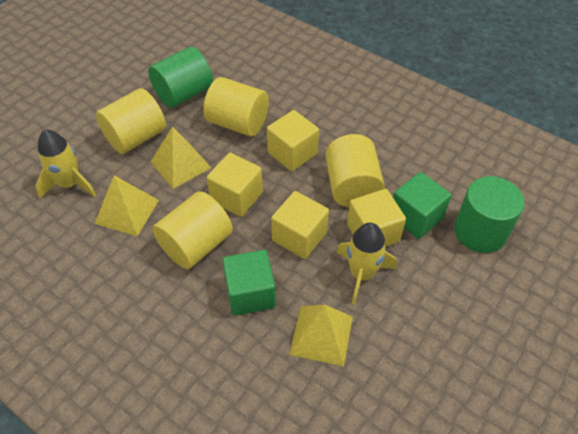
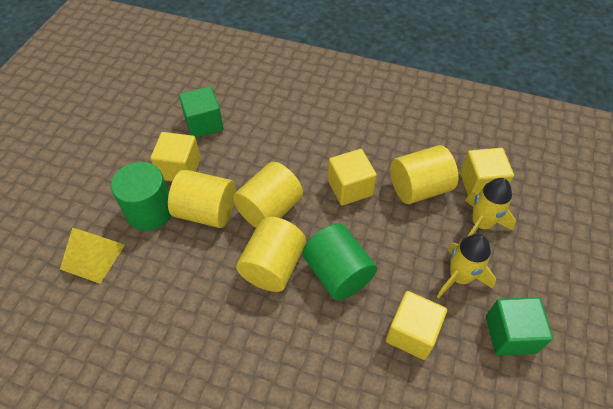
yellow pyramid: 3 -> 1

